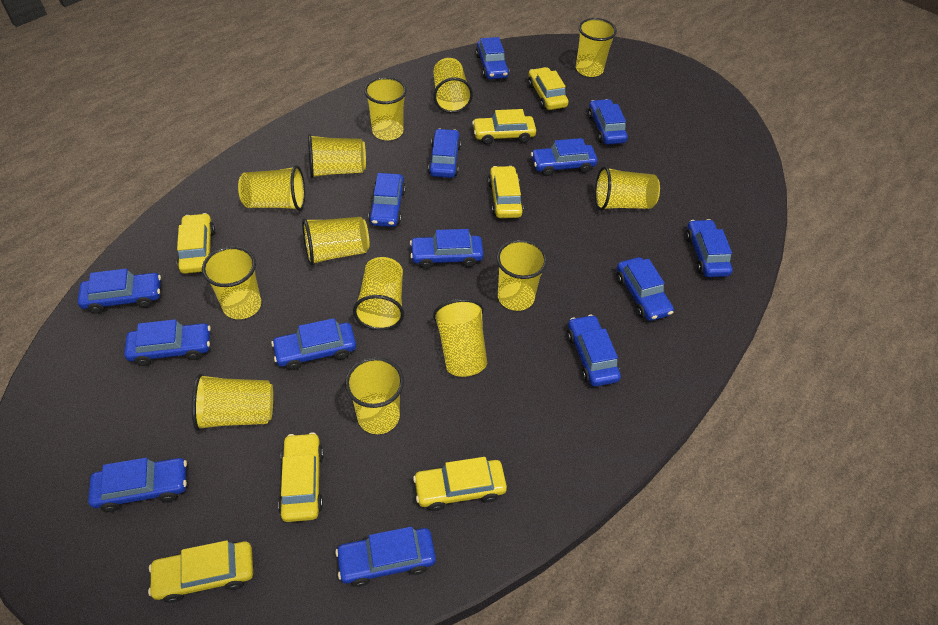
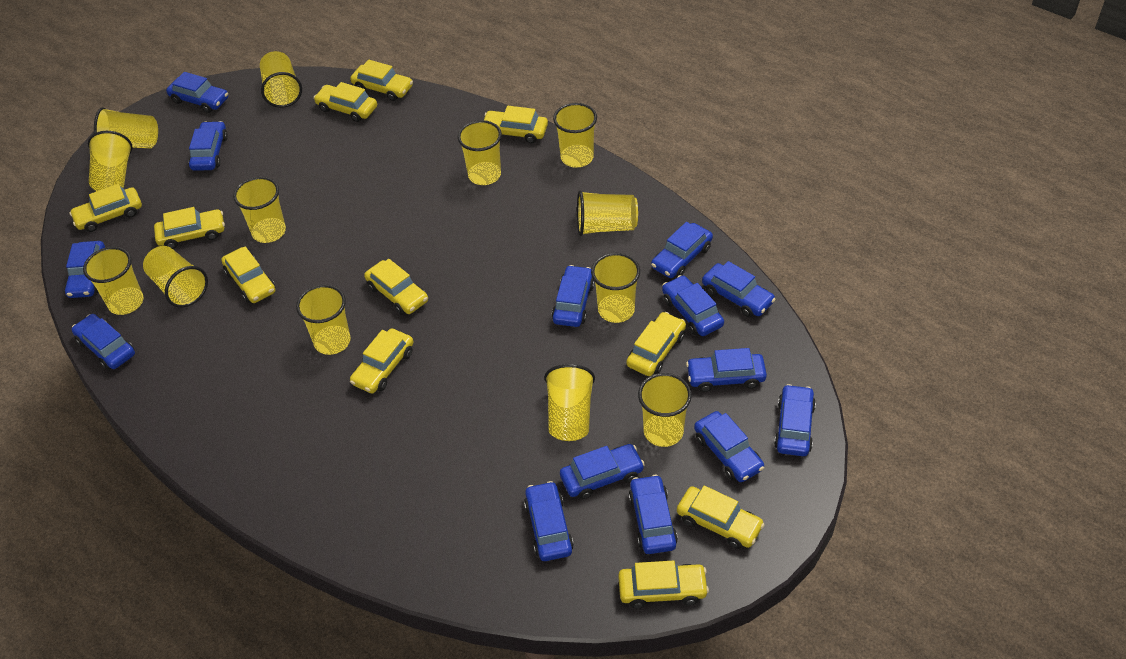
yellow car: 7 -> 11

